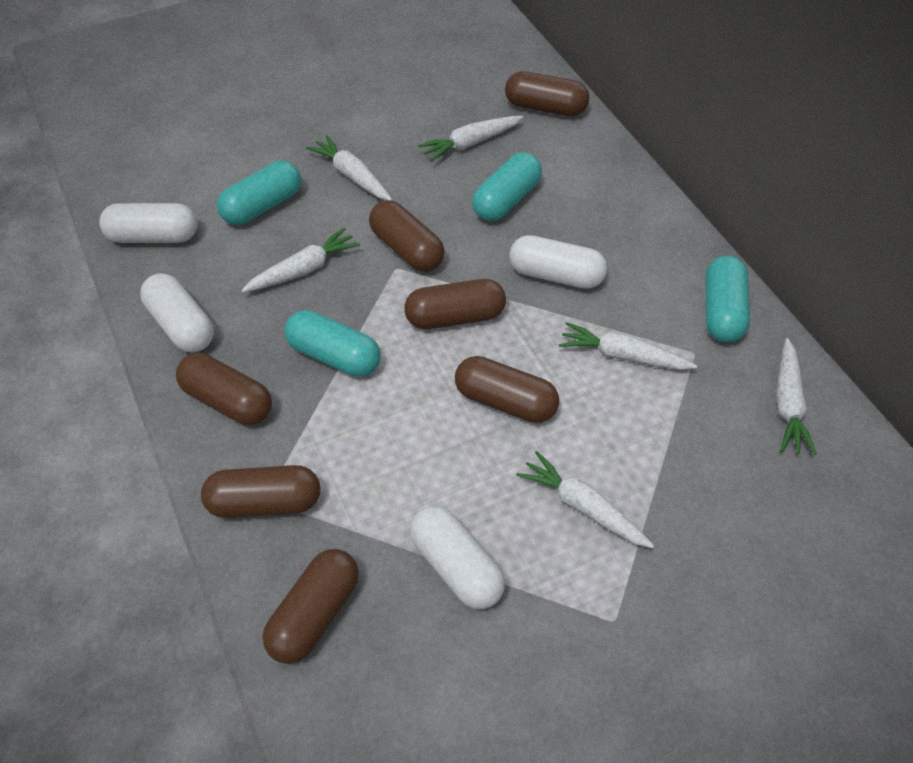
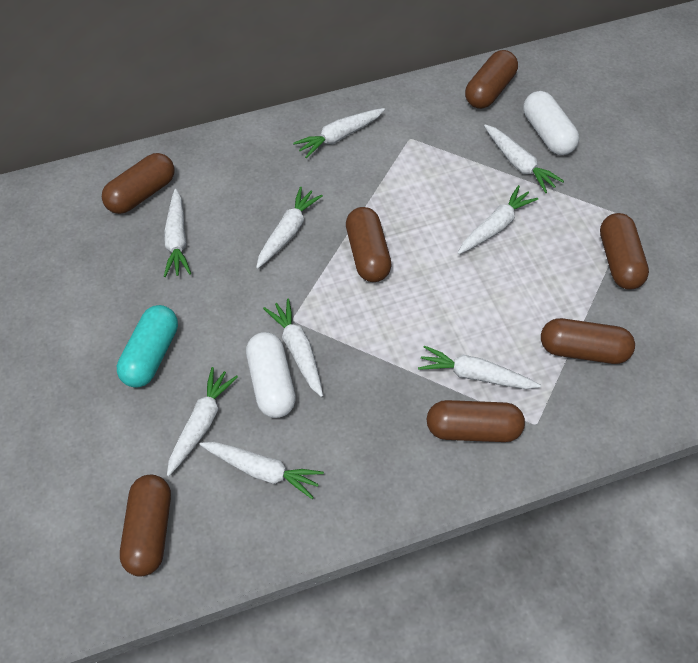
turquoise capsule: 4 -> 1
white capsule: 4 -> 2
white carrot: 6 -> 9

